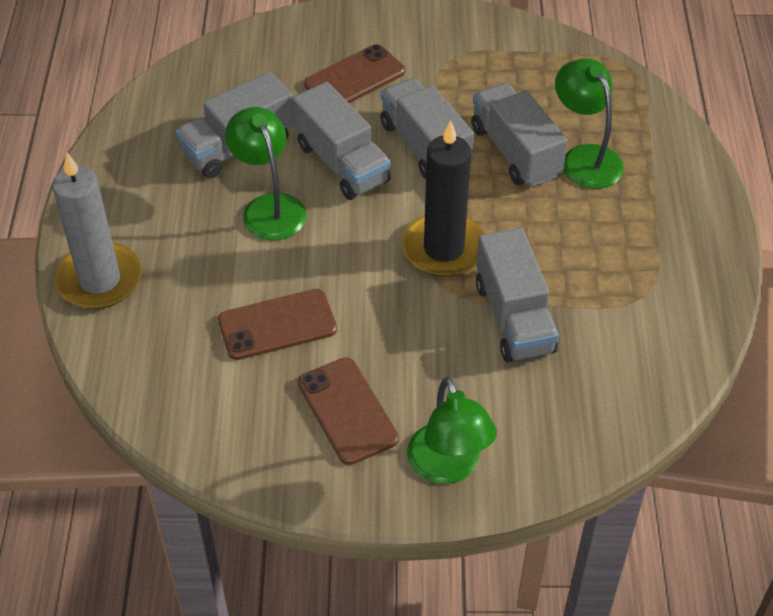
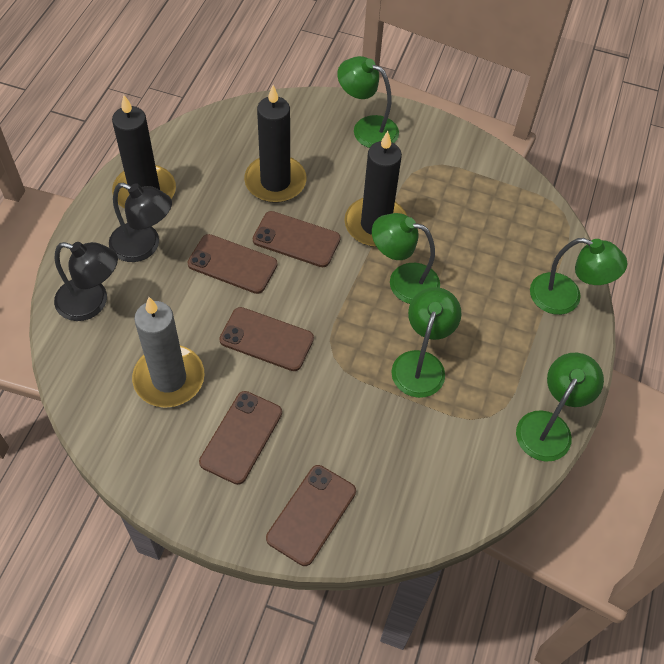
black candle: 1 -> 3
black lamp: 0 -> 2
brown phone: 3 -> 5
green lamp: 3 -> 5
grey truck: 5 -> 0

